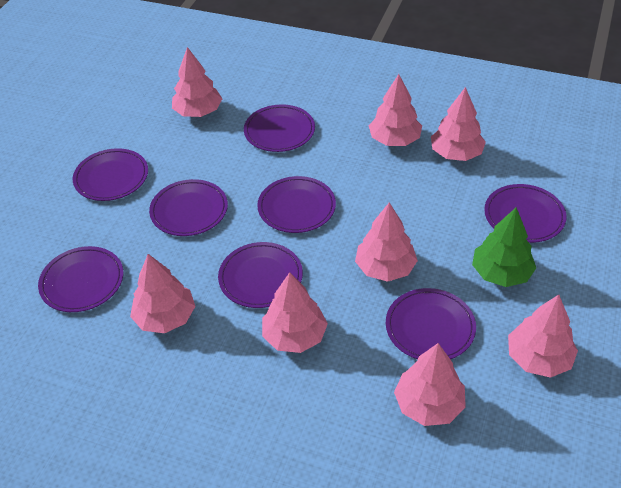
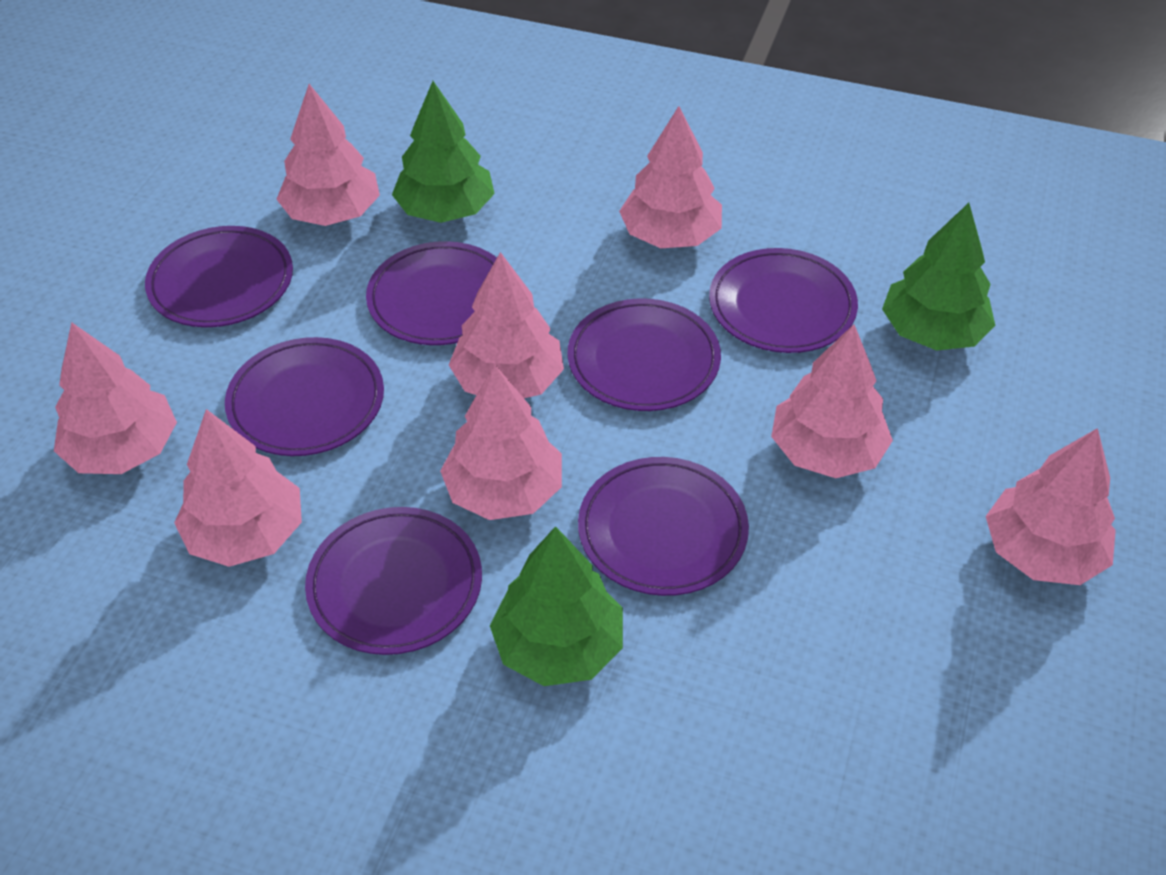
green tree: 1 -> 3
purple plate: 8 -> 7

